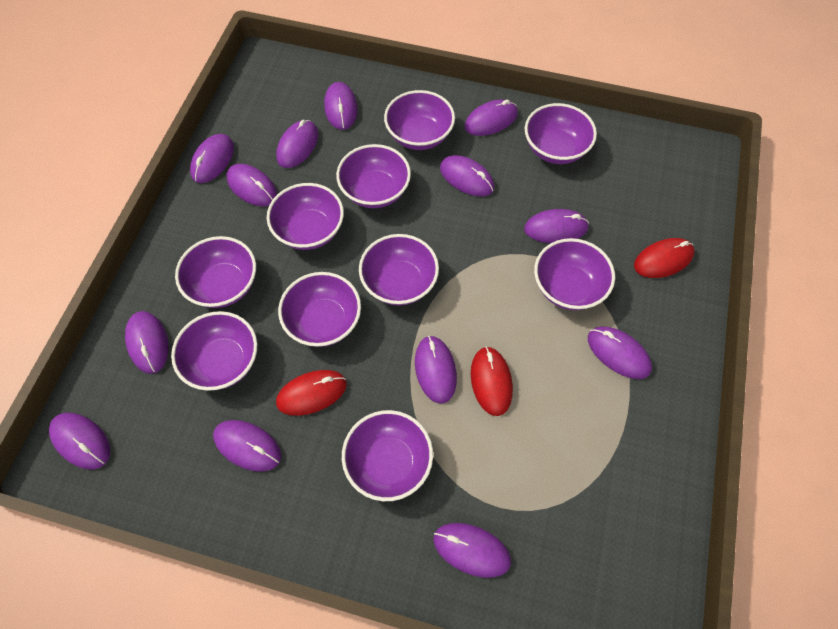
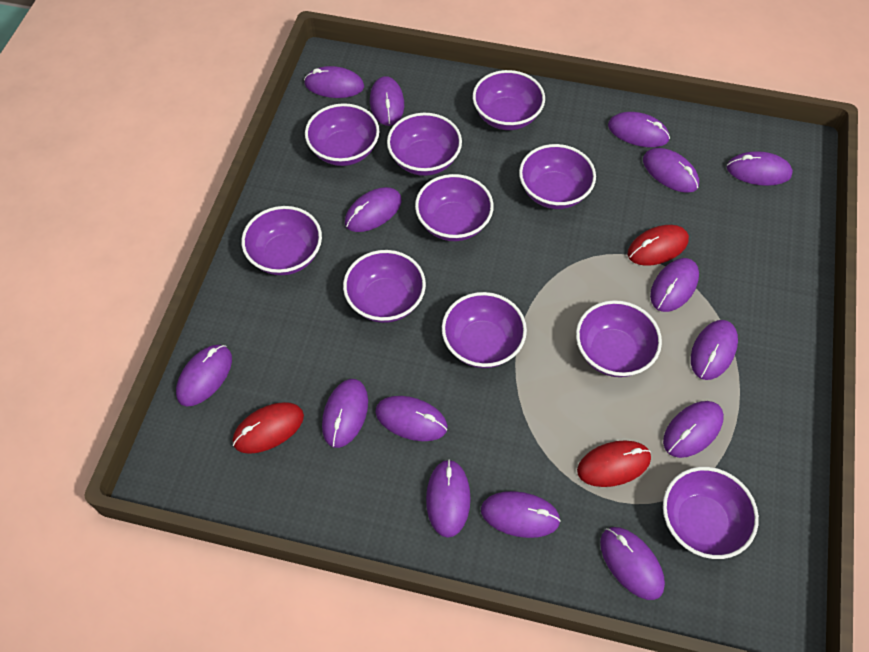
purple mouse: 13 -> 15

